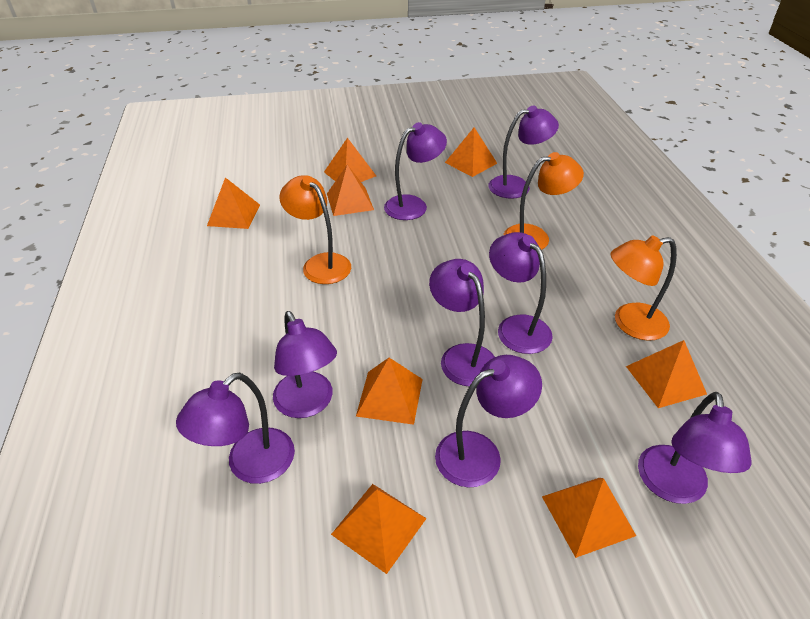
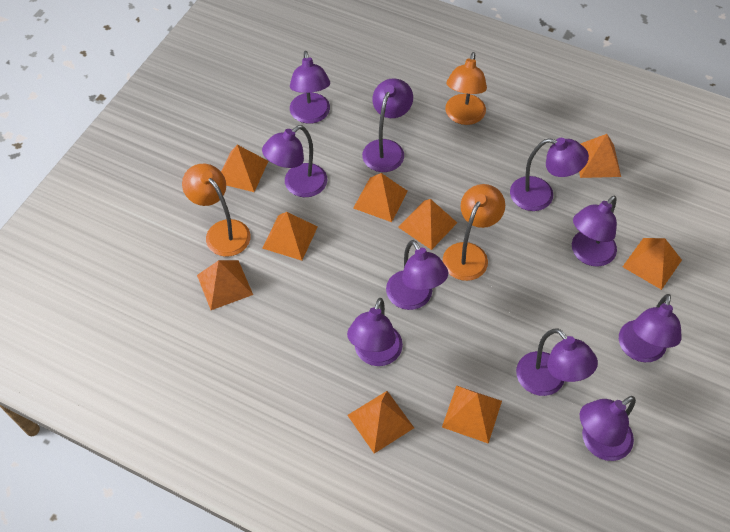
orange pyramid: 8 -> 9
purple lamp: 8 -> 10

